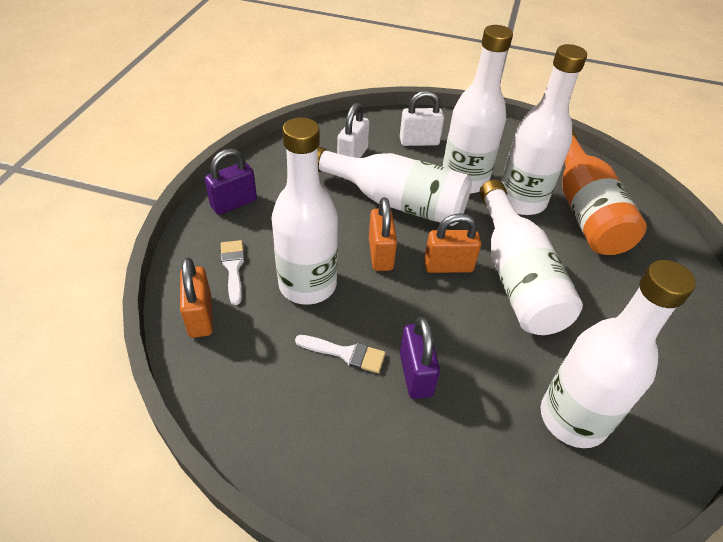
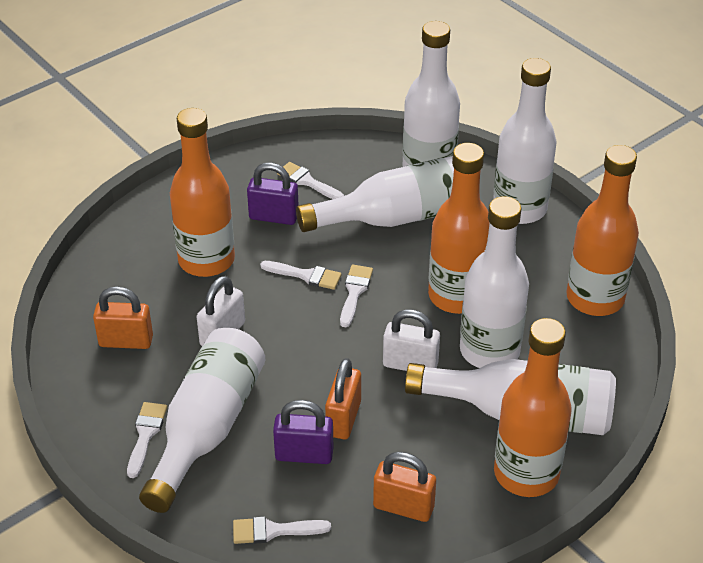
orange bottle: 1 -> 4
white brush: 2 -> 5

